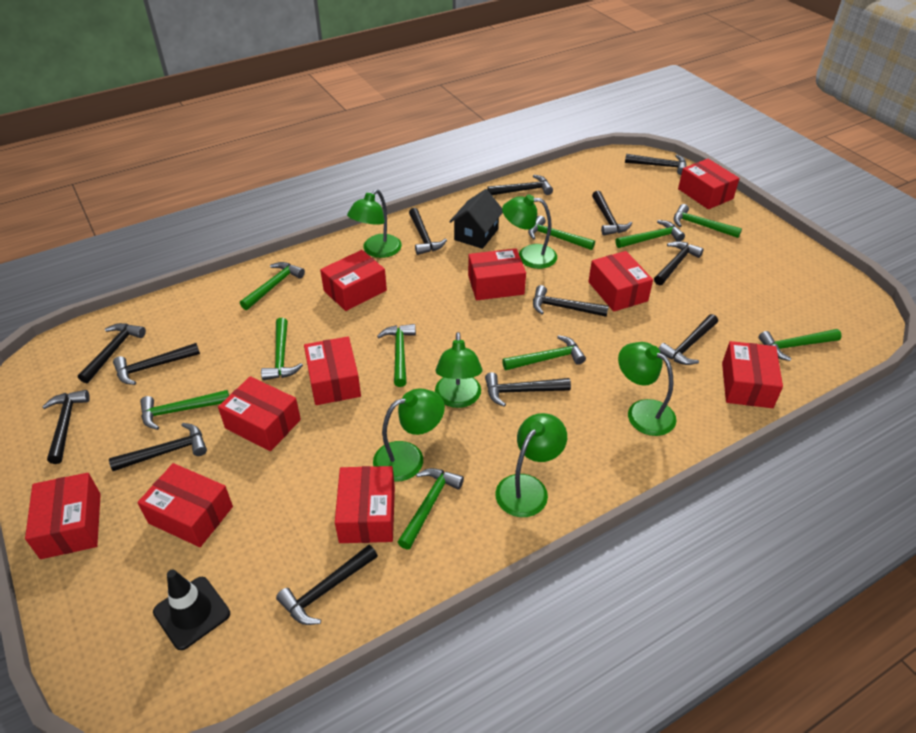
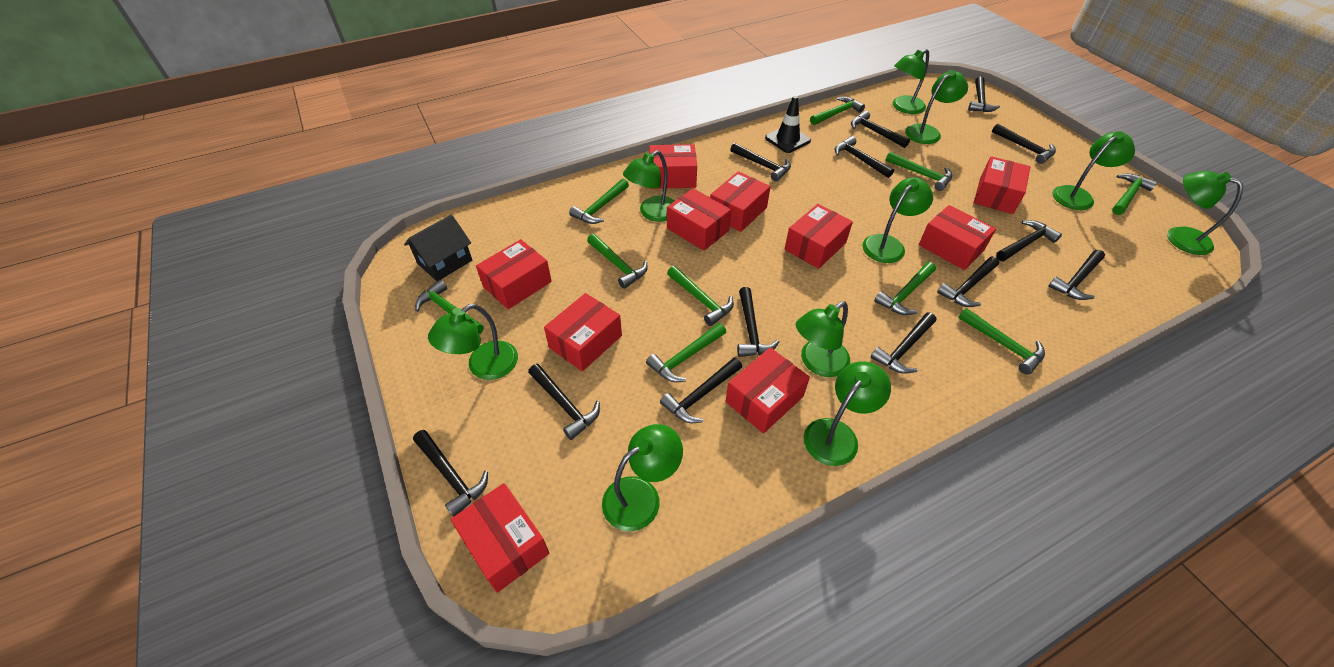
green lamp: 6 -> 10

